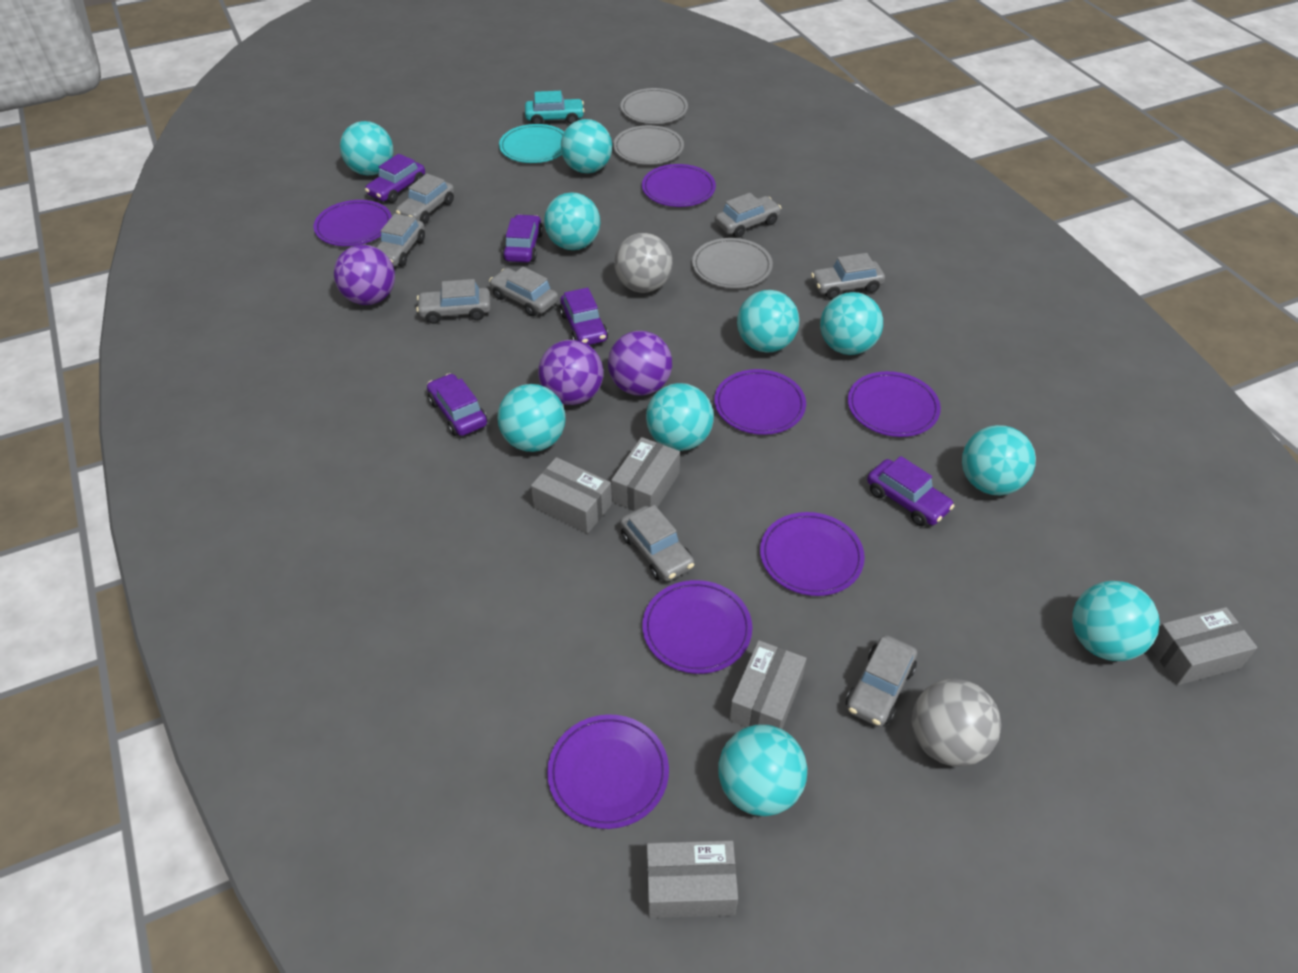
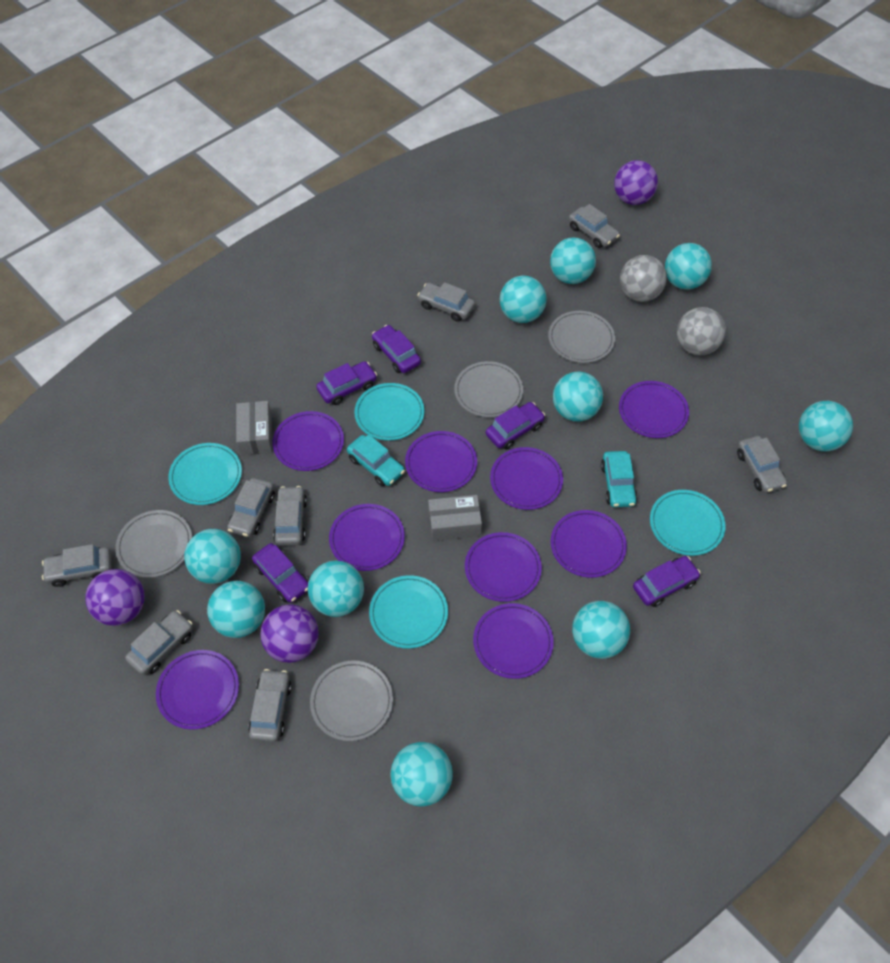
grey box: 5 -> 2
grey plate: 3 -> 4
purple plate: 7 -> 9
turquoise car: 1 -> 2
turquoise plate: 1 -> 4

